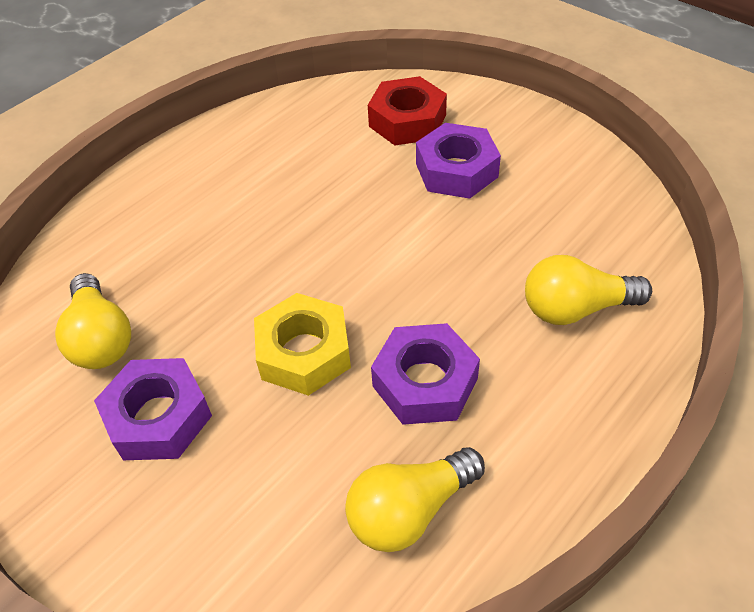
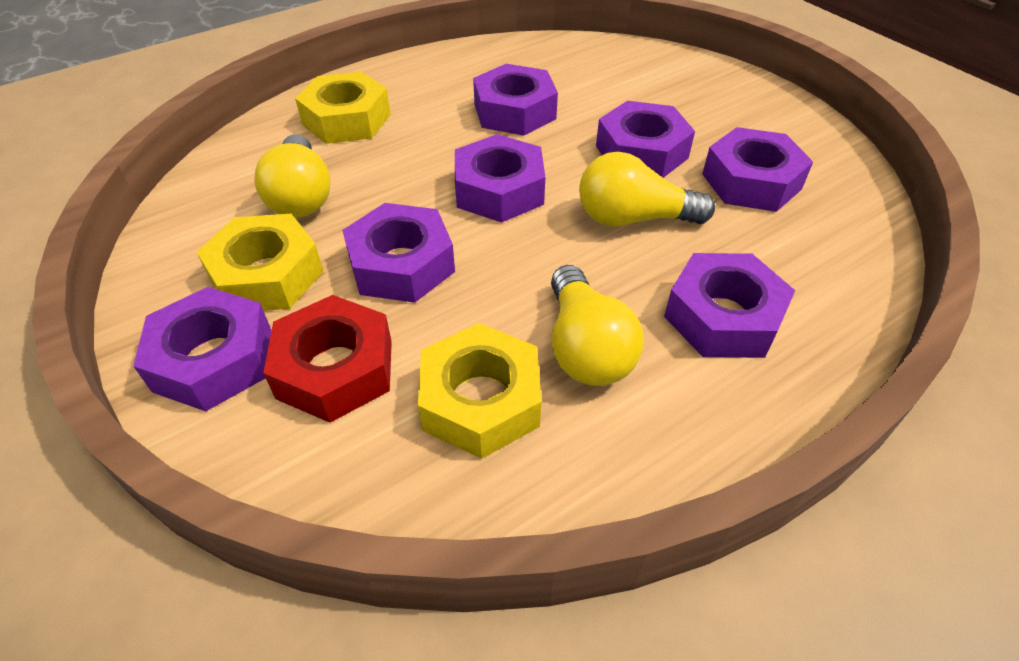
purple nut: 3 -> 7
yellow nut: 1 -> 3

